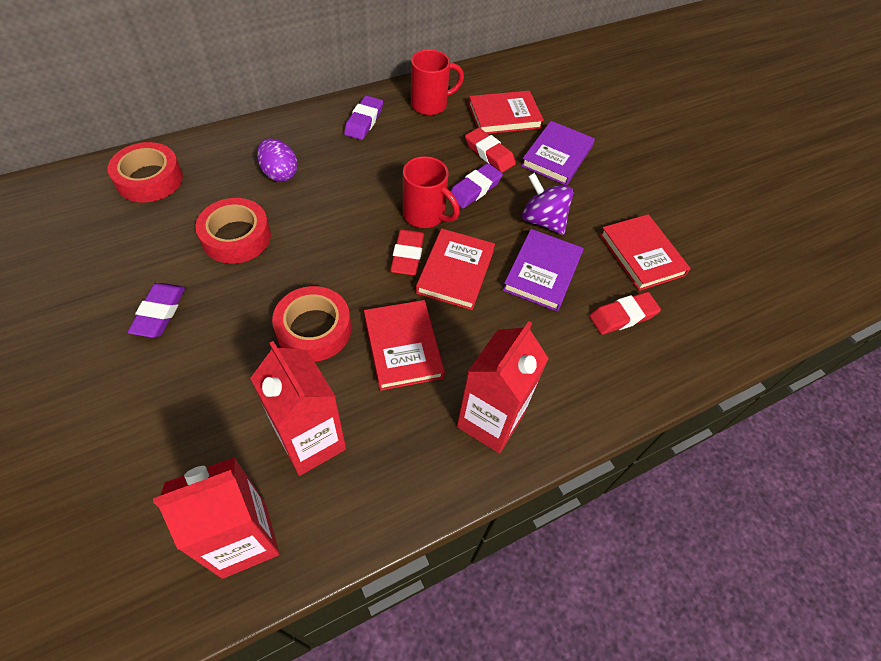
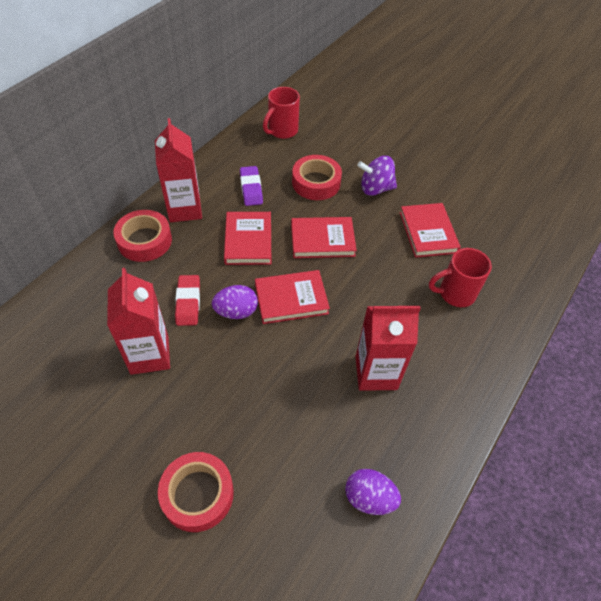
purple book: 2 -> 0
purple egg: 1 -> 2
purple eraser: 3 -> 1
red eraser: 3 -> 1

